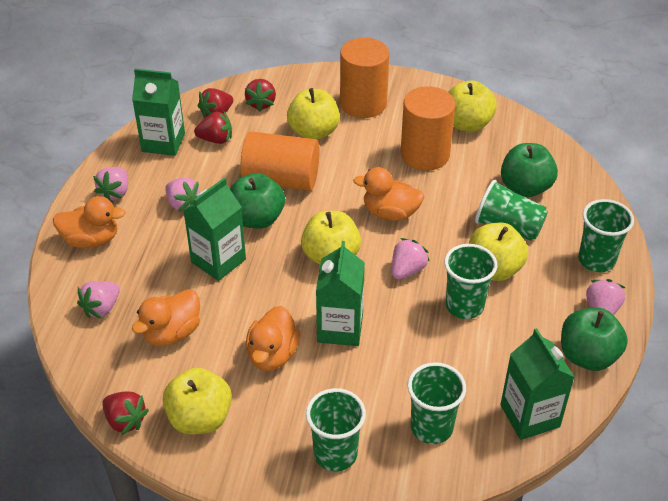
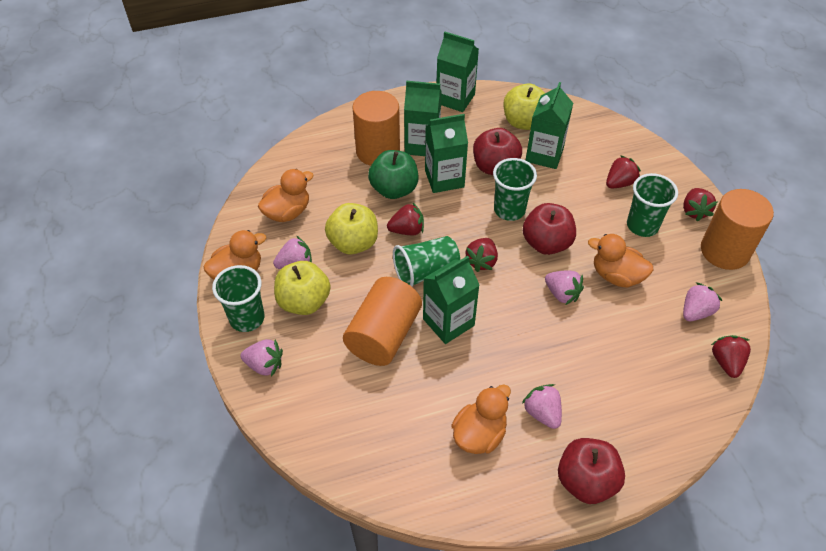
green apple: 3 -> 1
green carton: 4 -> 5
green cup: 5 -> 4
red apple: 0 -> 3
red strawberry: 4 -> 5
yellow apple: 5 -> 3

